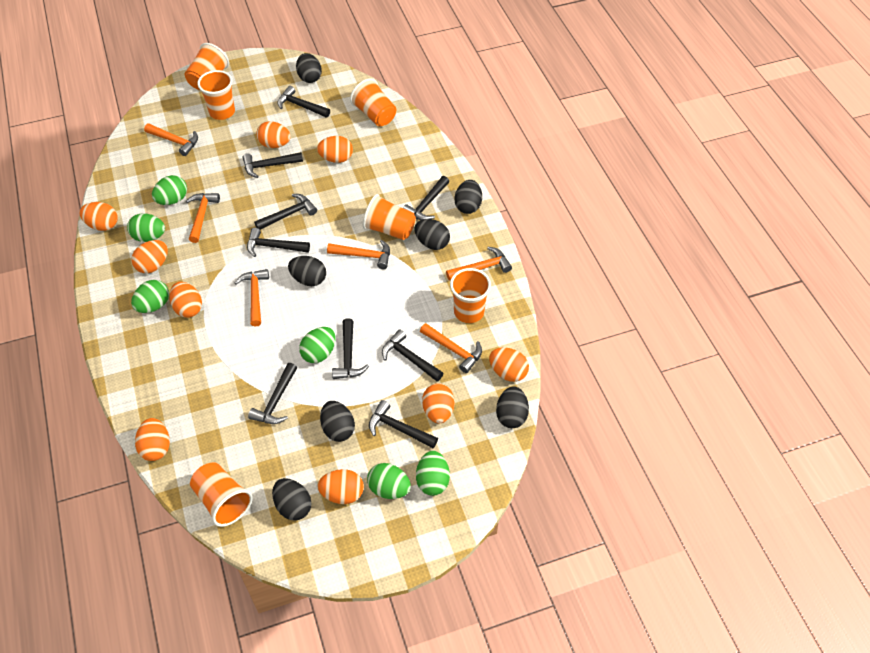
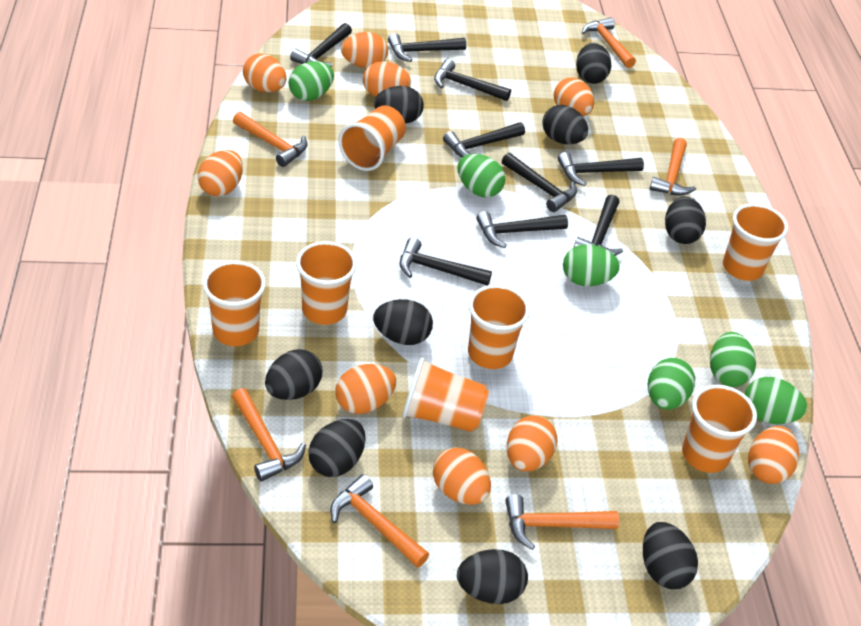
black egg: 7 -> 9
orange cup: 6 -> 7

